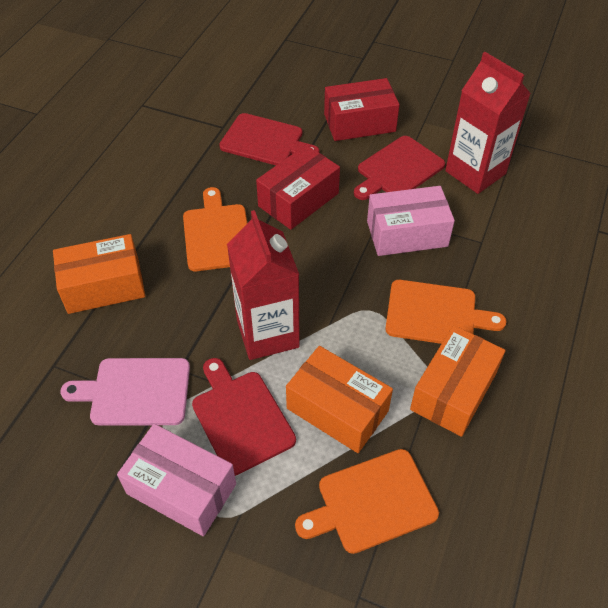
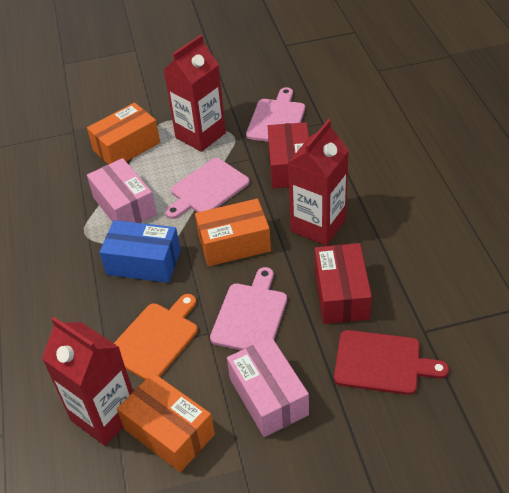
blue box: 0 -> 1
orange cutting board: 3 -> 1
pink cutting board: 1 -> 3
red carton: 2 -> 3
red cutting board: 3 -> 1

